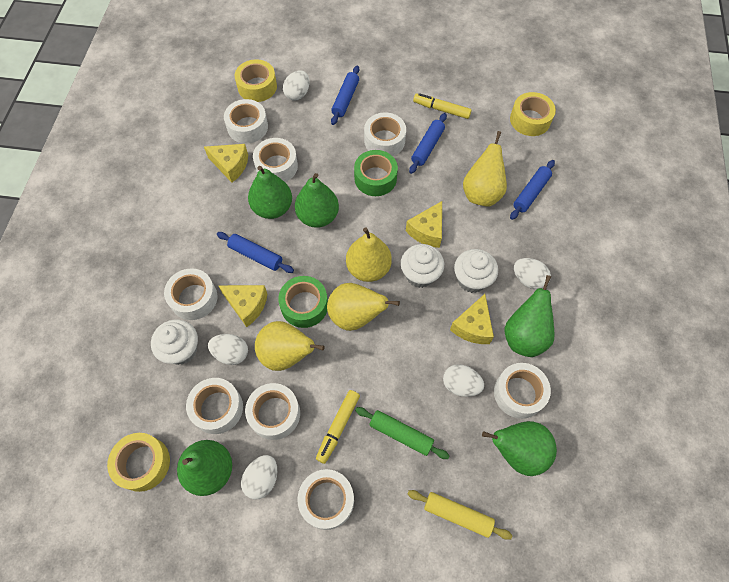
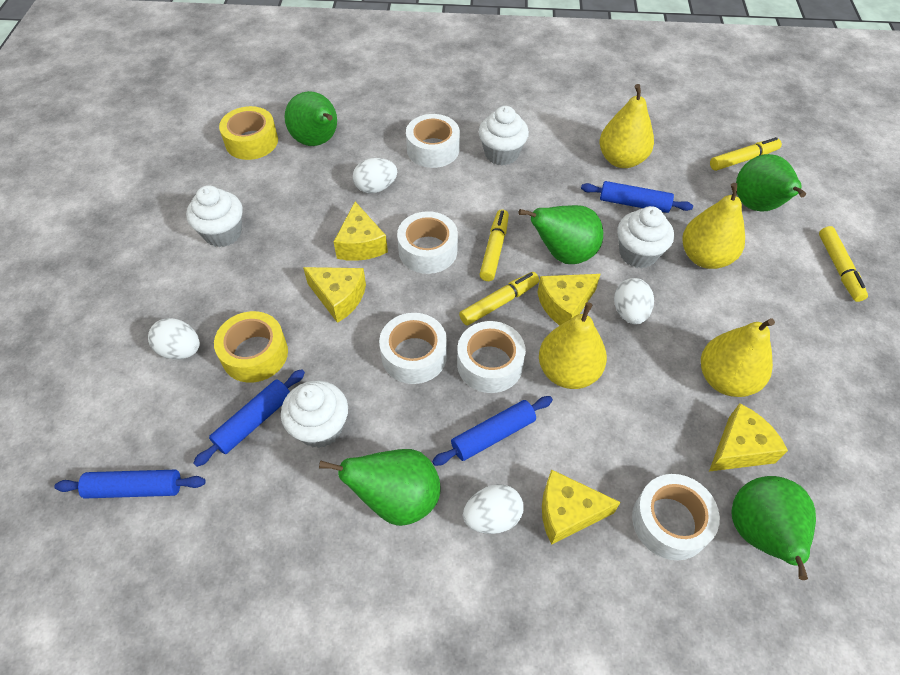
green rolling pin: 1 -> 0
green tape: 2 -> 0
white cupcake: 3 -> 4
white egg: 5 -> 4
white tape: 8 -> 5
yellow cheese: 4 -> 5
yellow marker: 2 -> 4
yellow rolling pin: 1 -> 0
yellow tape: 3 -> 2

